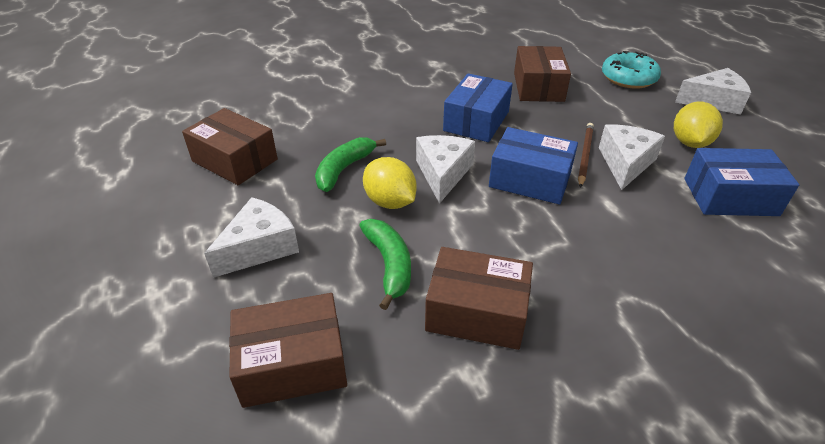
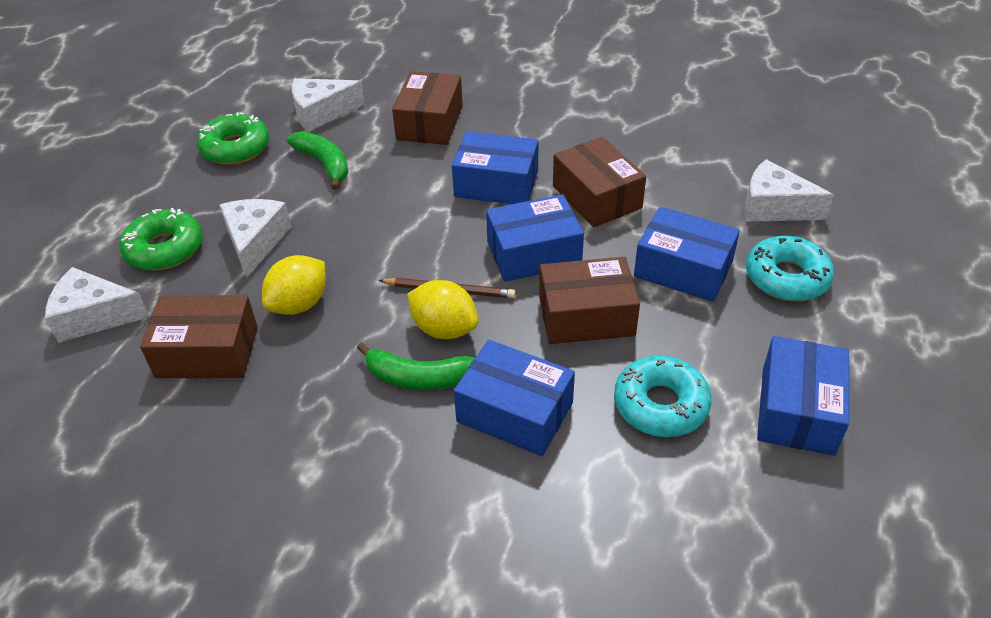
blue box: 3 -> 5
green donut: 0 -> 2
turquoise donut: 1 -> 2

